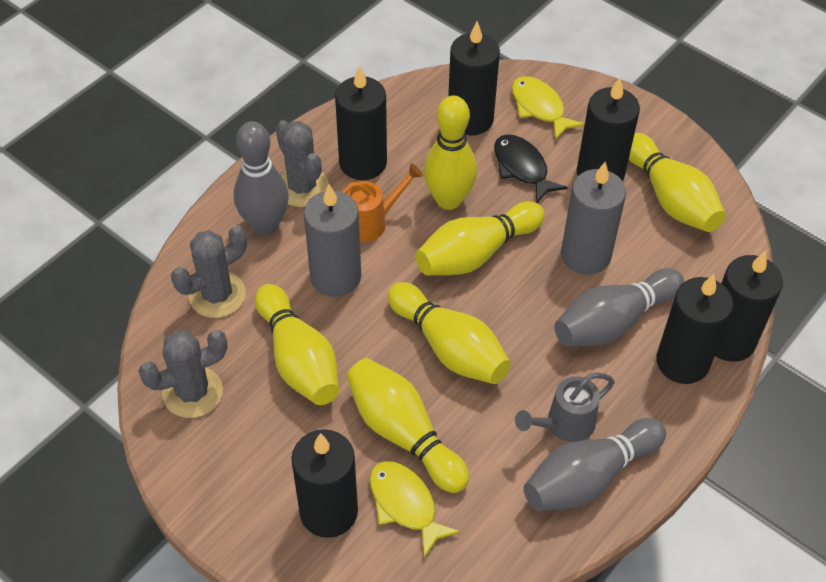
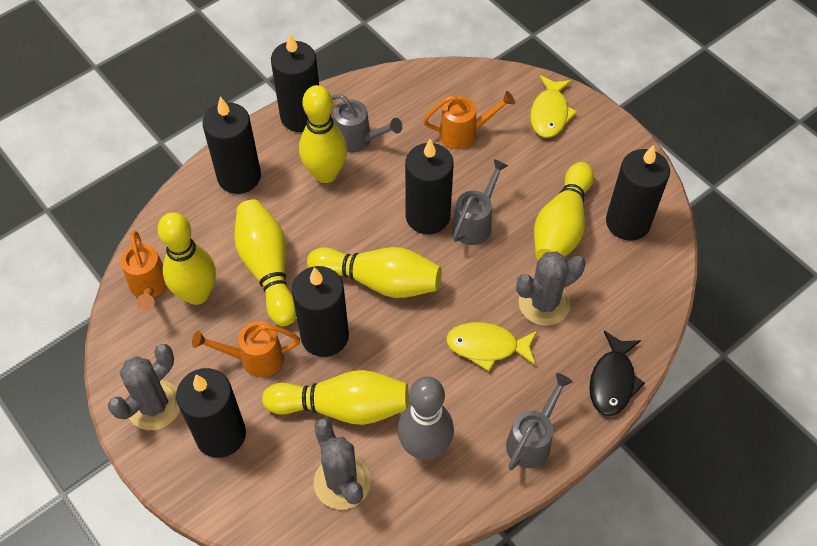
grey bowling pin: 3 -> 1
grey candle: 2 -> 0
grey watering can: 1 -> 3
orange watering can: 1 -> 3

